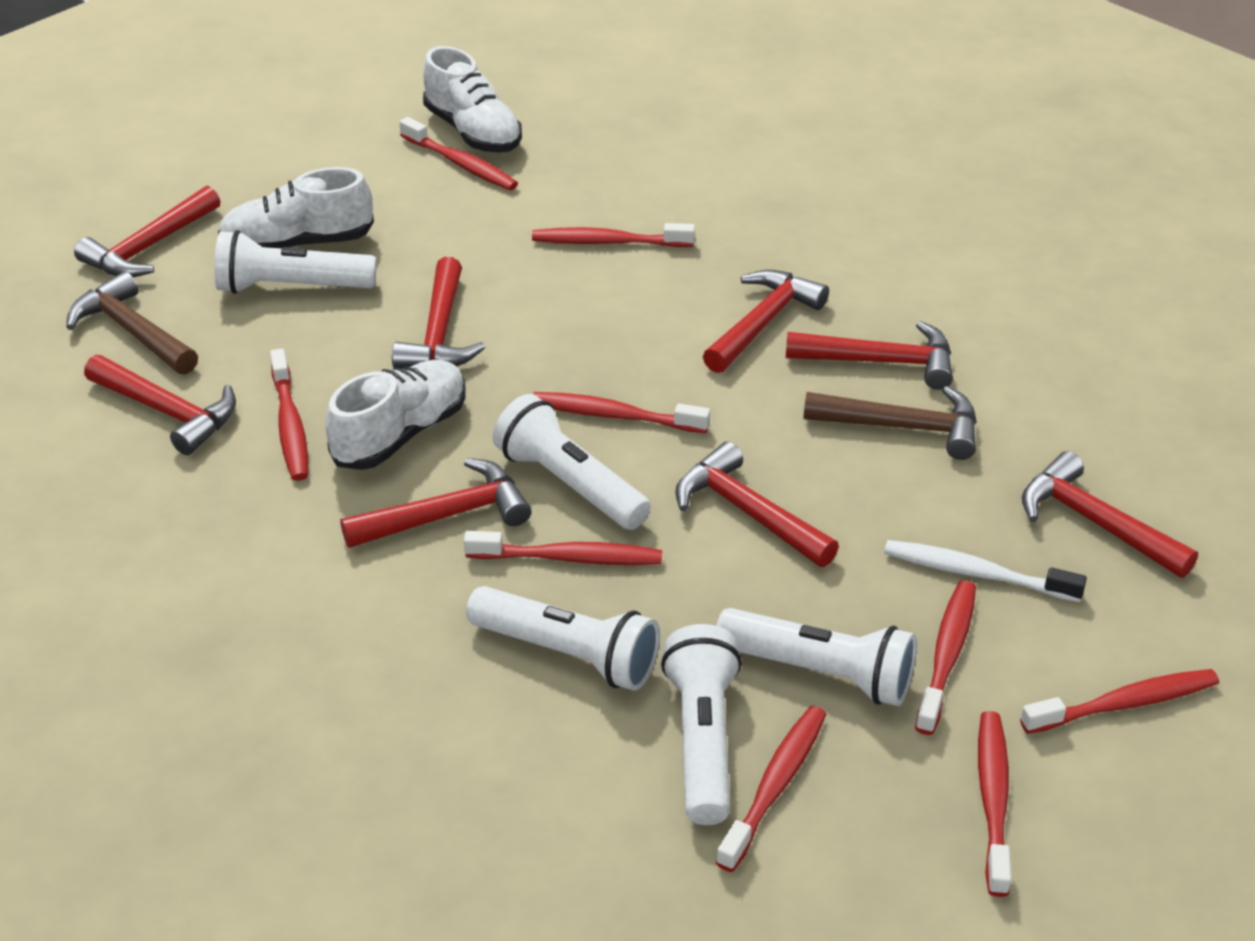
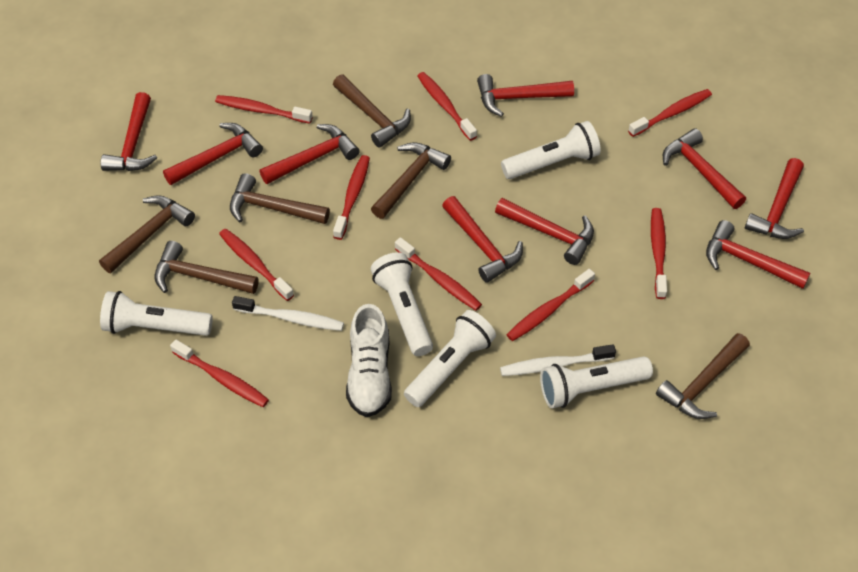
brown hammer: 2 -> 6
red hammer: 8 -> 9
white shoe: 3 -> 1
white toothbrush: 1 -> 2

